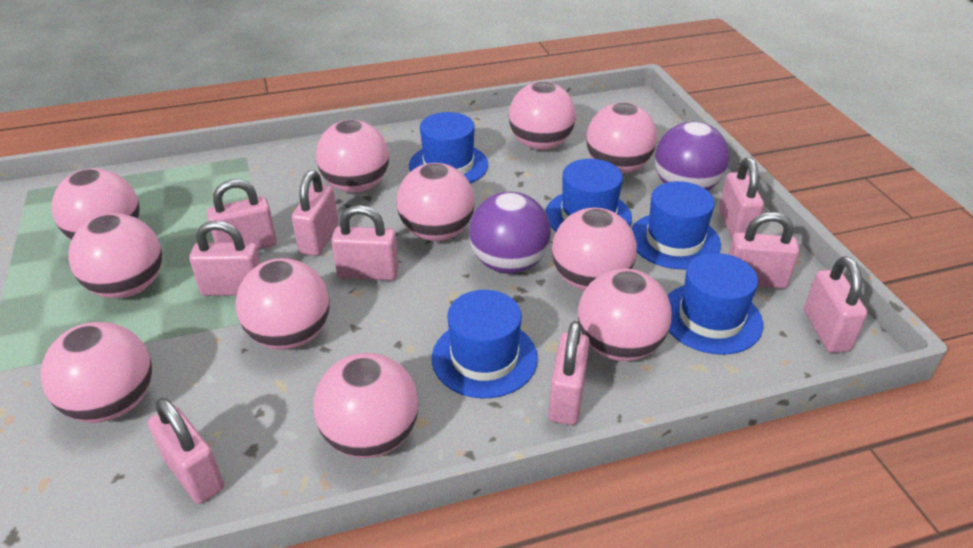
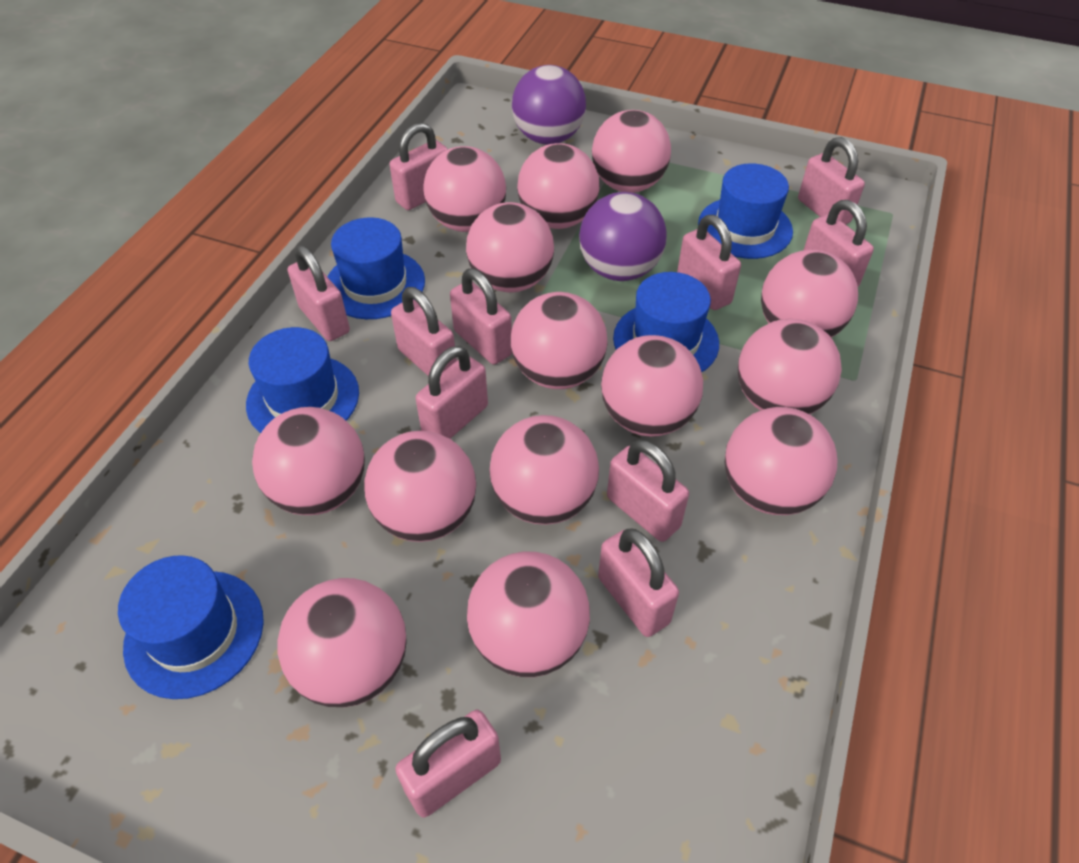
pink ball: 11 -> 14
pink padlock: 9 -> 11

